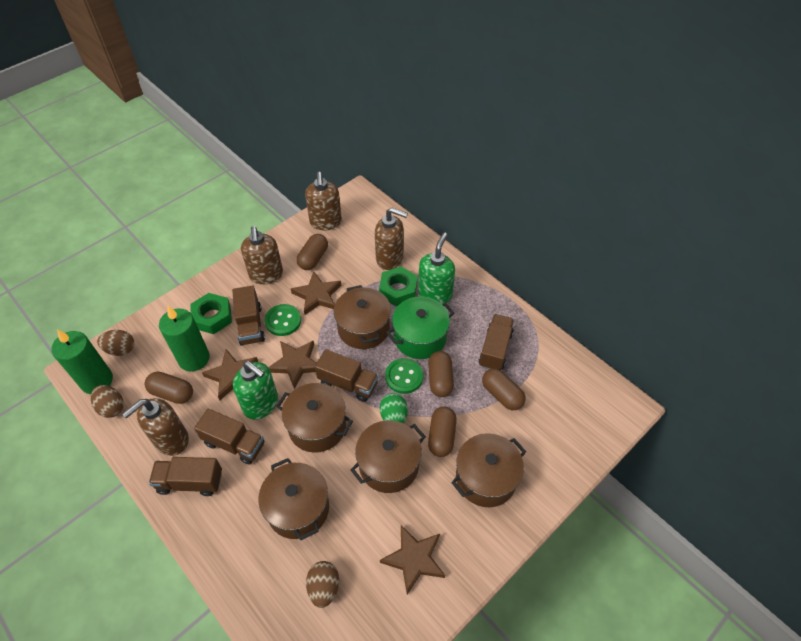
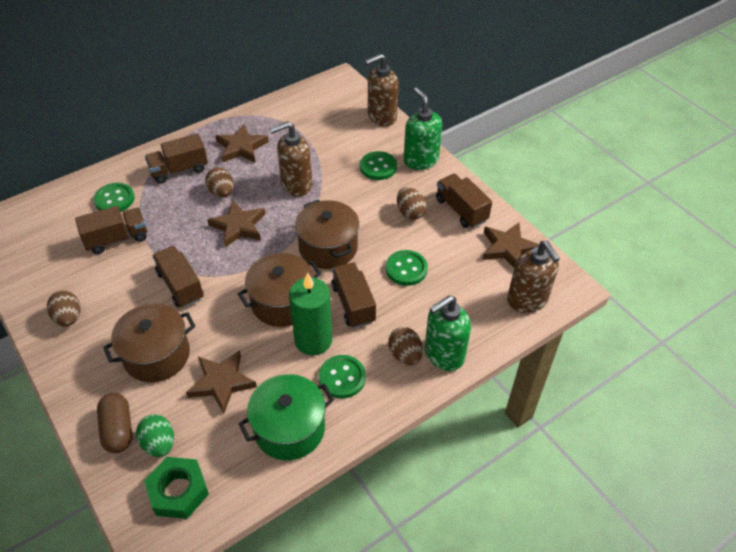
brown capsule: 5 -> 1
brown egg: 3 -> 4
brown pot: 5 -> 3
brown soap dispenser: 4 -> 3
green button: 2 -> 4
green candle: 2 -> 1
green nut: 2 -> 1

